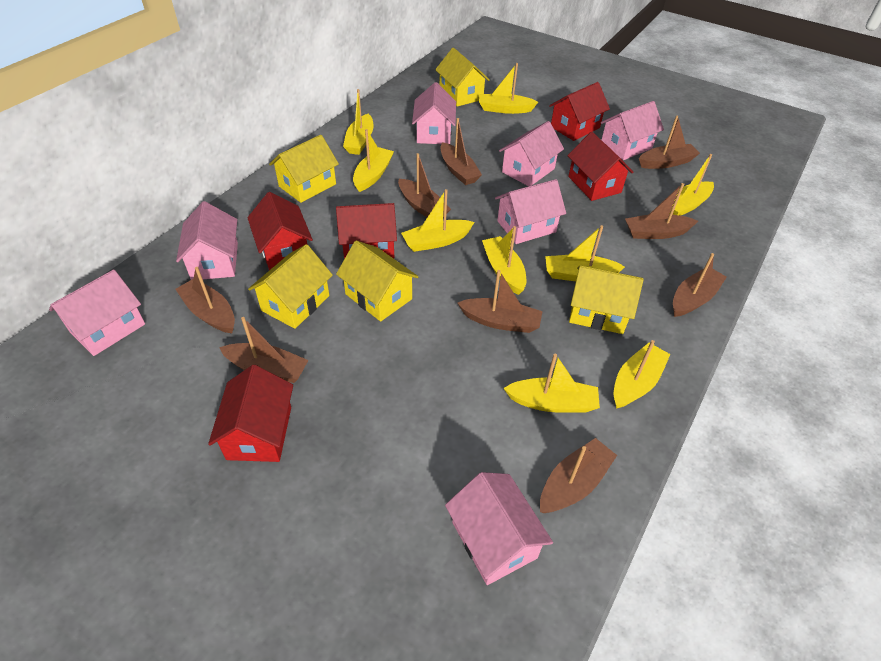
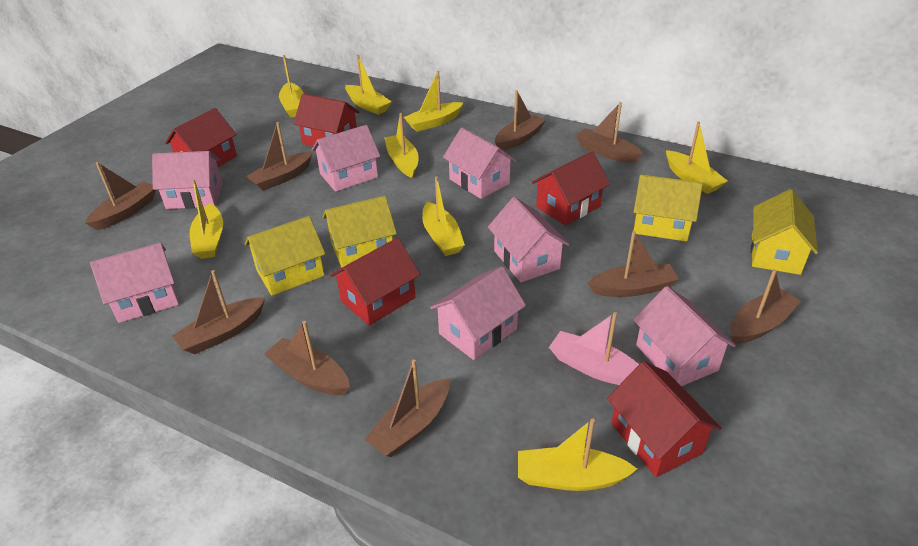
pink boat: 0 -> 1
yellow boat: 9 -> 8
yellow house: 5 -> 4

